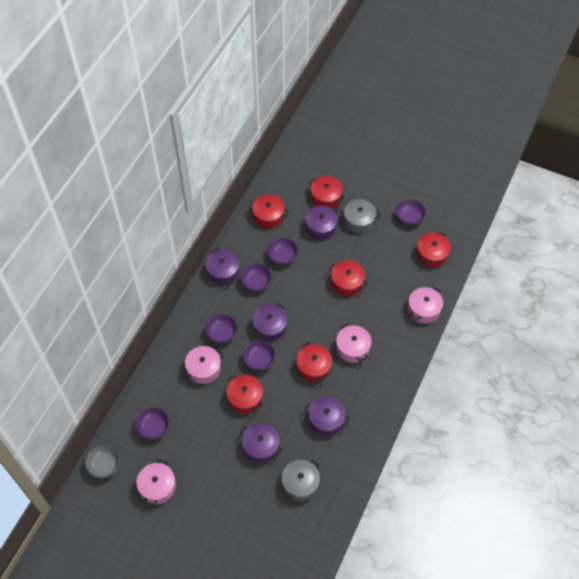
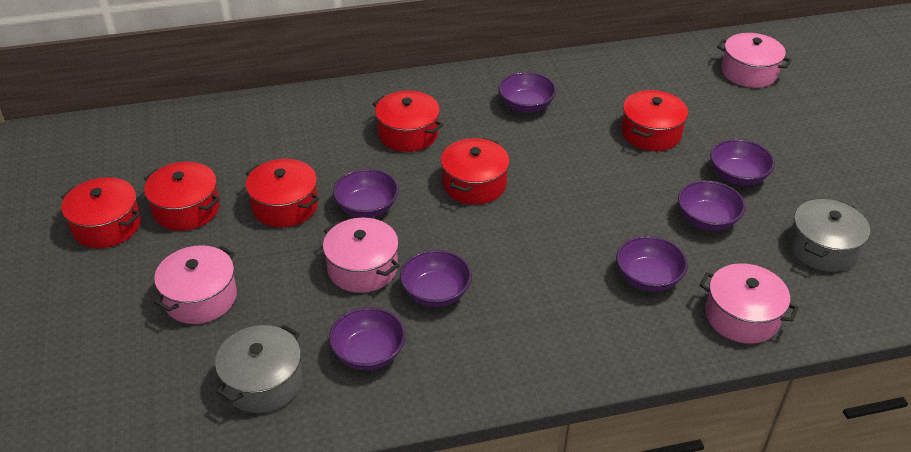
grey bowl: 1 -> 0
purple bowl: 6 -> 7
purple pot: 5 -> 0

